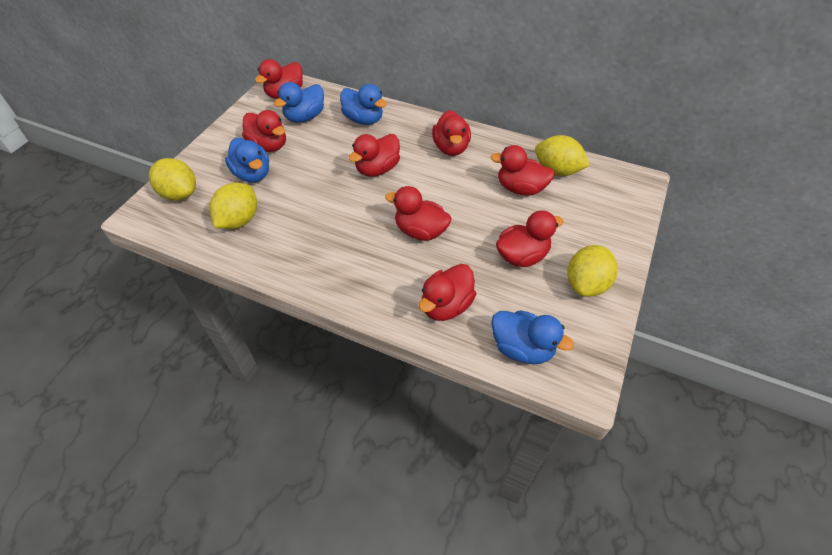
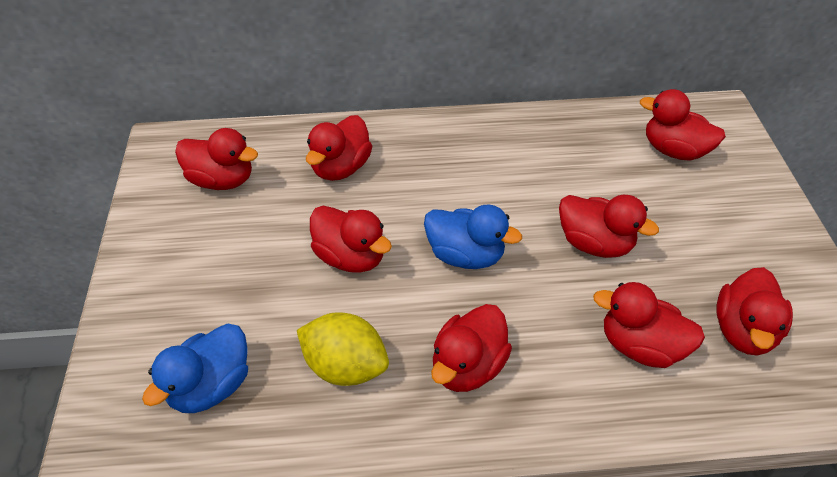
blue duck: 4 -> 2
yellow lemon: 4 -> 1

